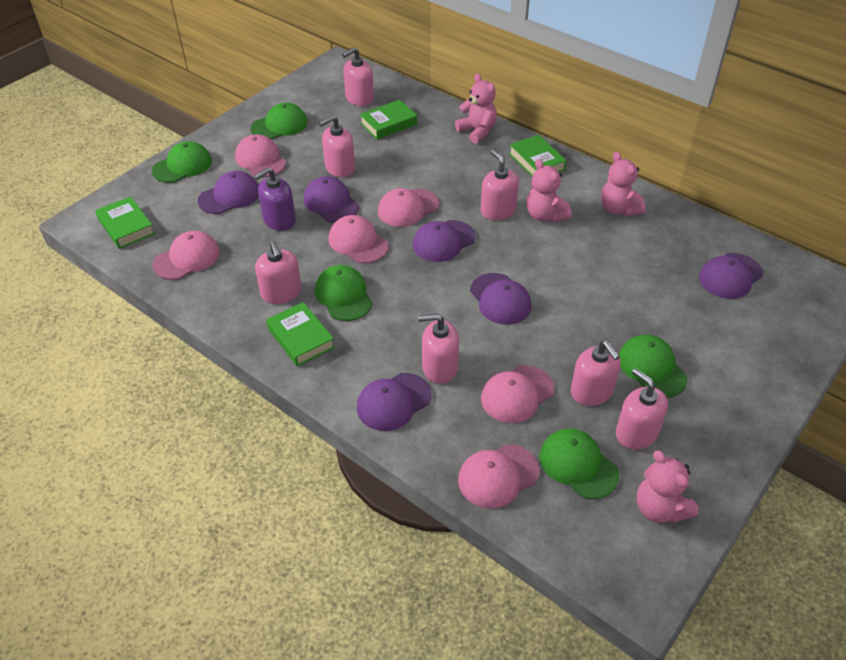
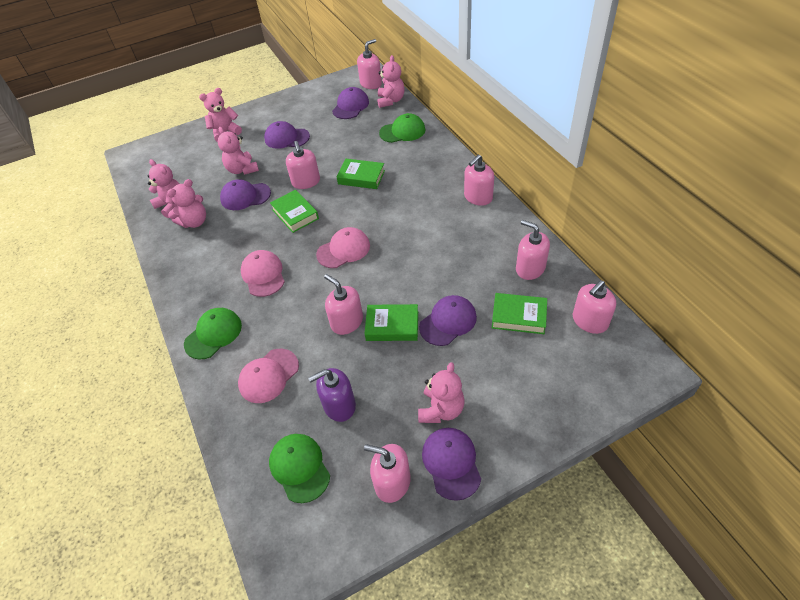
green cap: 5 -> 3
pink cap: 6 -> 3
pink teddy bear: 4 -> 6
purple cap: 6 -> 5

